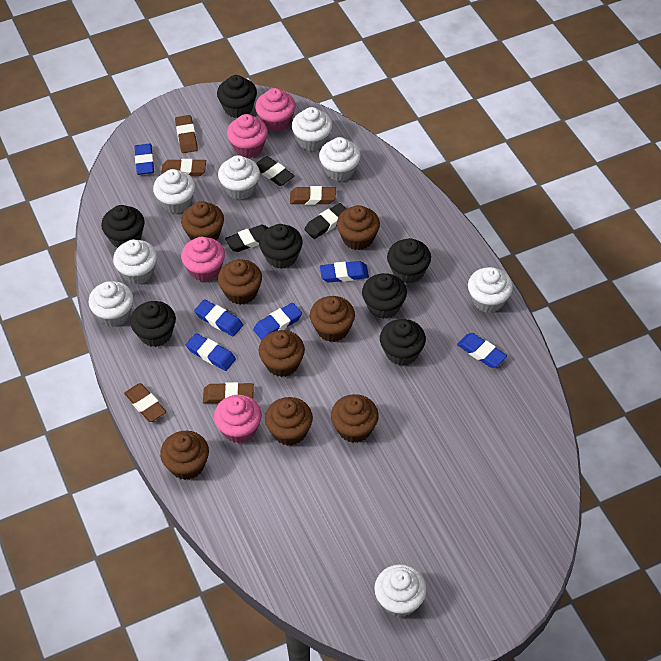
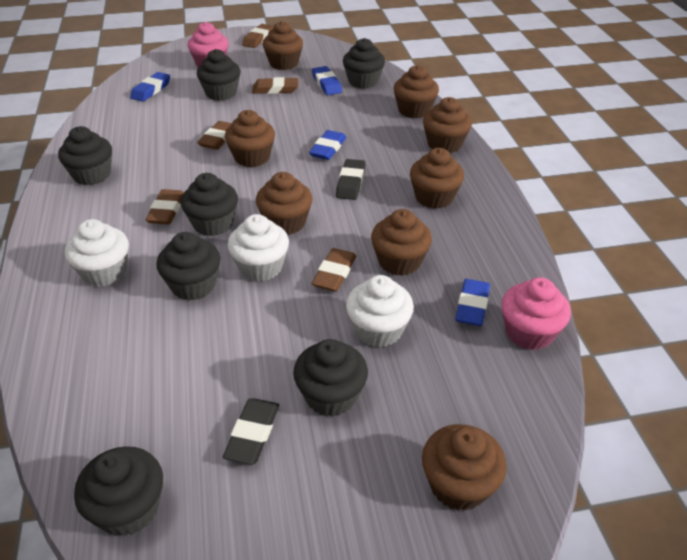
black eraser: 3 -> 2
blue eraser: 6 -> 4
pink cupcake: 4 -> 2
white cupcake: 8 -> 3

